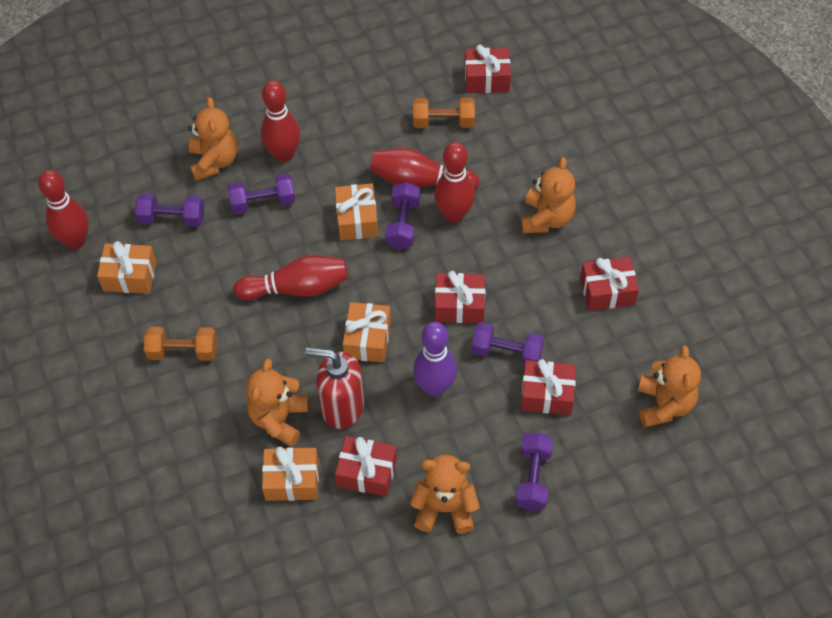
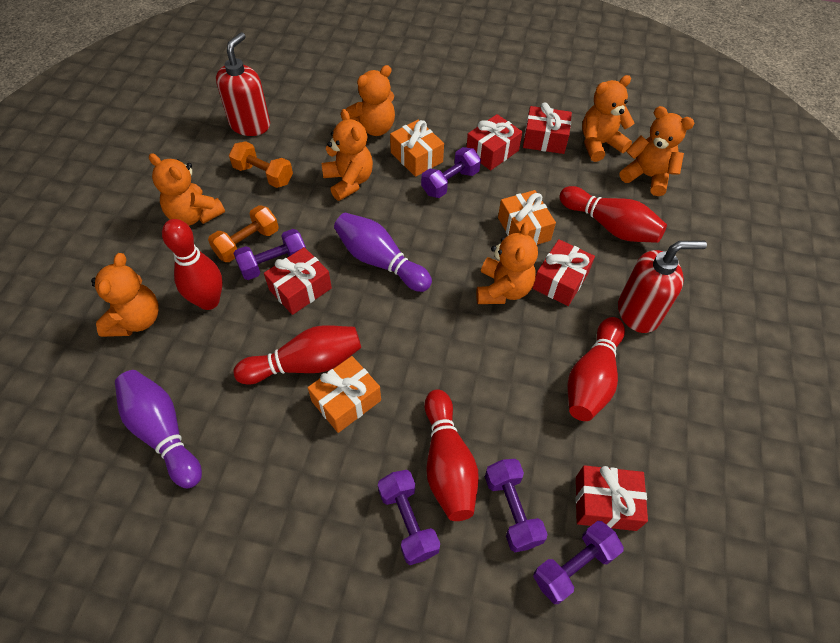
orange gift: 4 -> 3
orange teddy bear: 5 -> 7
purple bowling pin: 1 -> 2
red soap dispenser: 1 -> 2

